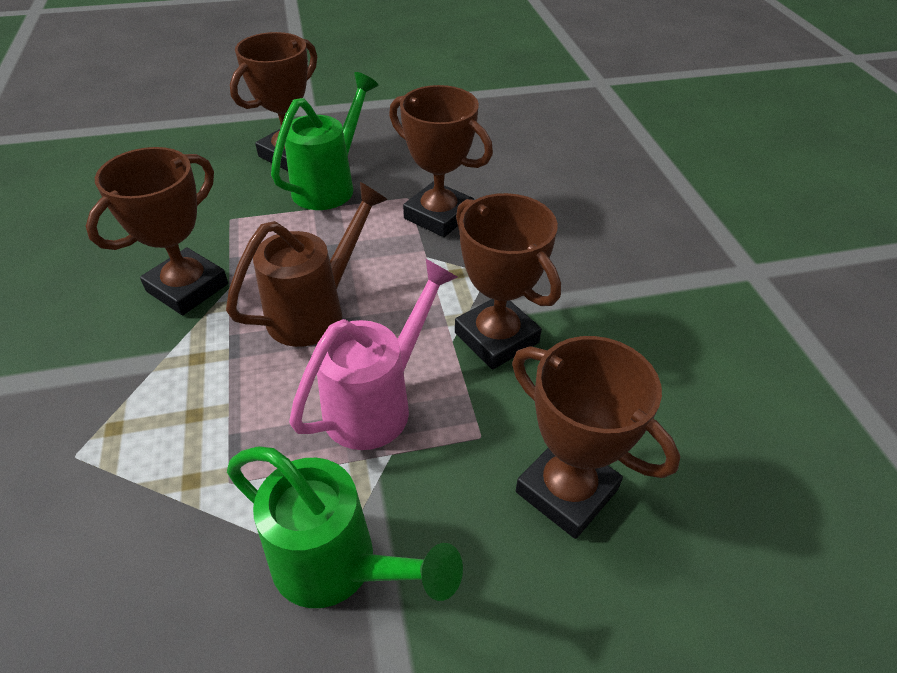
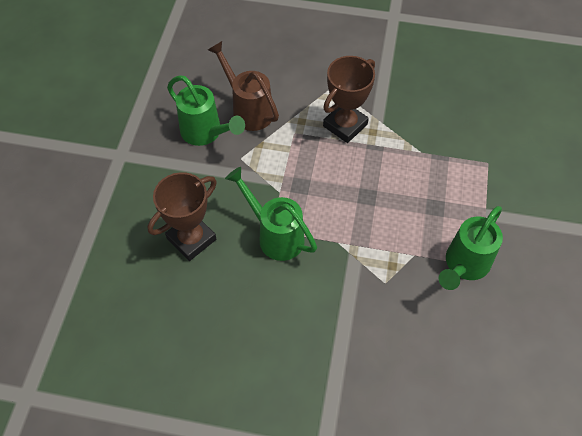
brown trophy: 5 -> 2
green watering can: 2 -> 3
pink watering can: 1 -> 0

